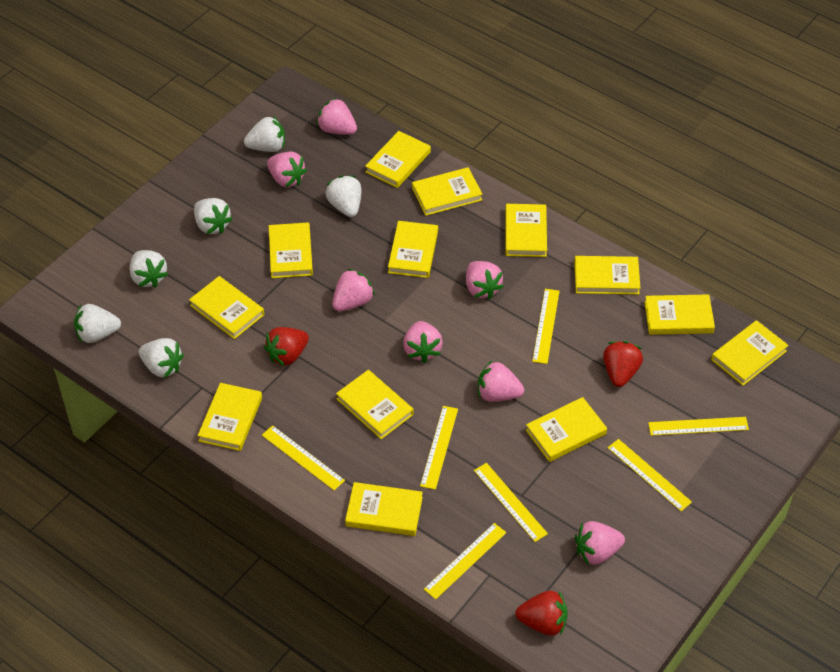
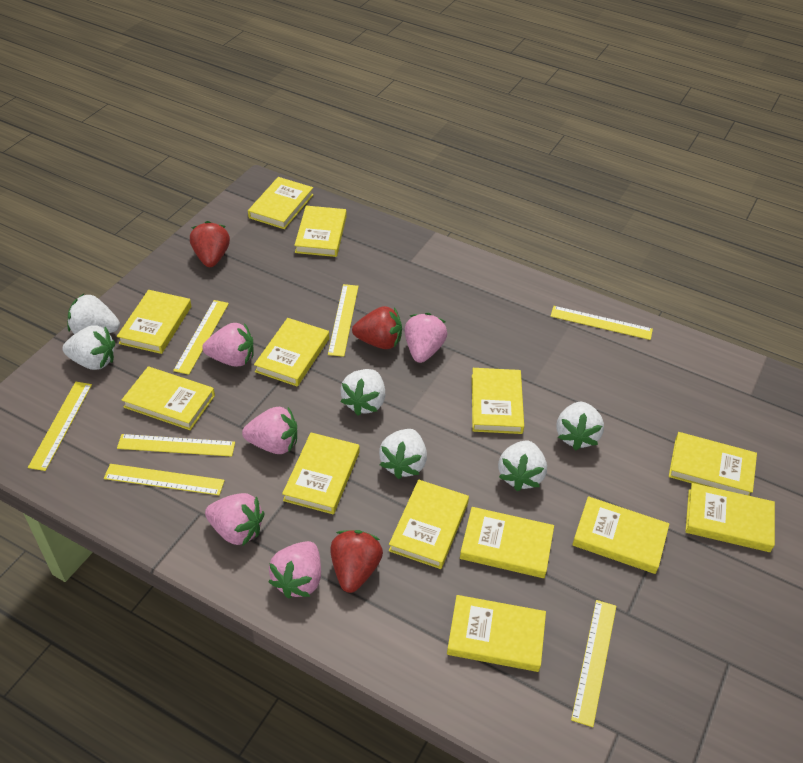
pink strawberry: 7 -> 5

